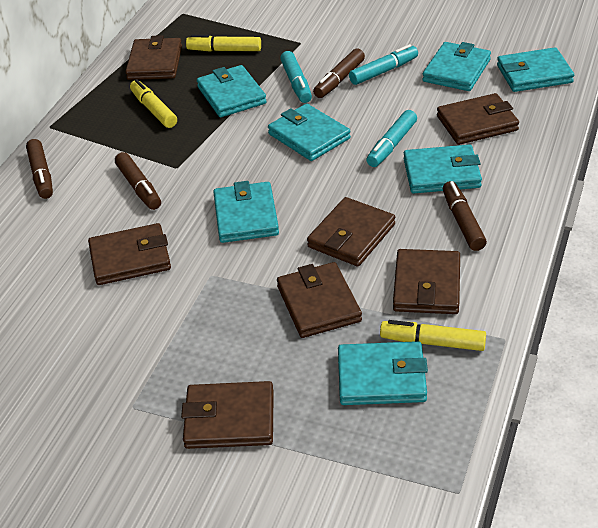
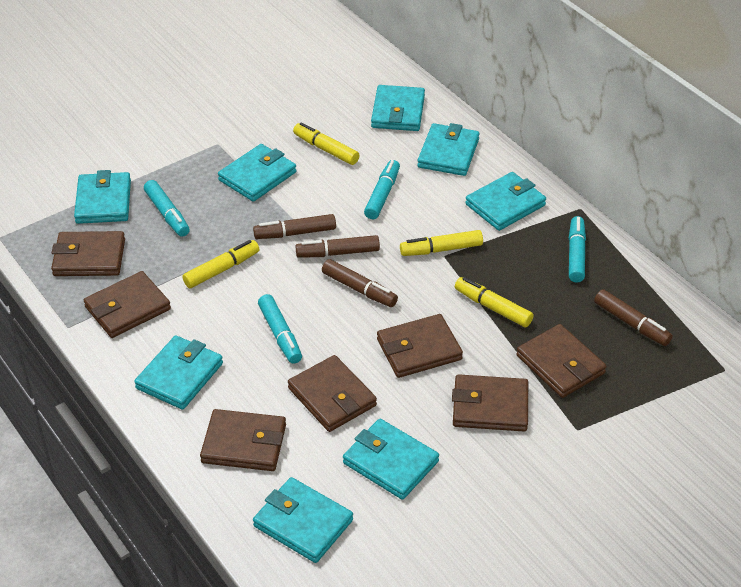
turquoise marker: 3 -> 4
turquoise wallet: 7 -> 8
yellow marker: 3 -> 4

